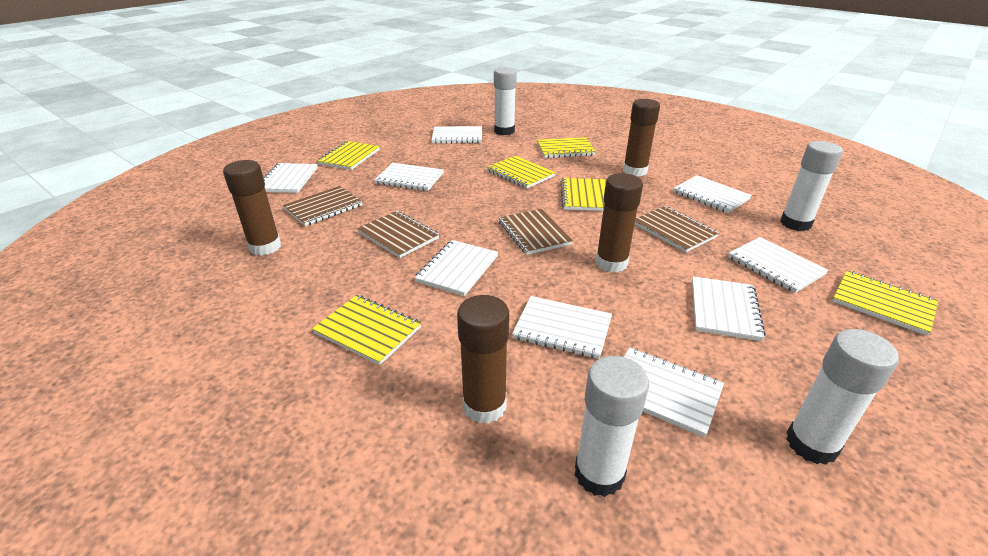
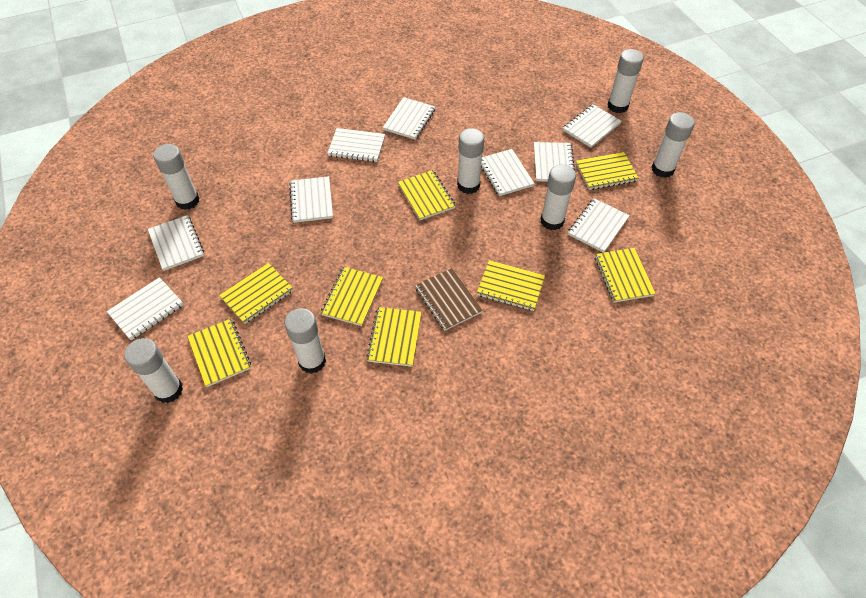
brown glue stick: 4 -> 0
brown notebook: 4 -> 1
white glue stick: 4 -> 7
yellow notebook: 6 -> 8

